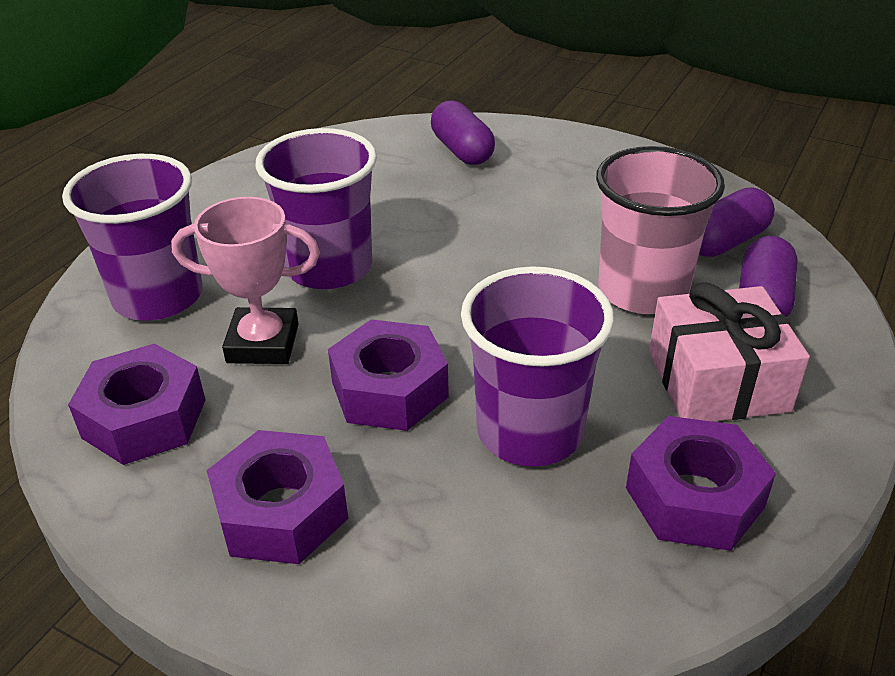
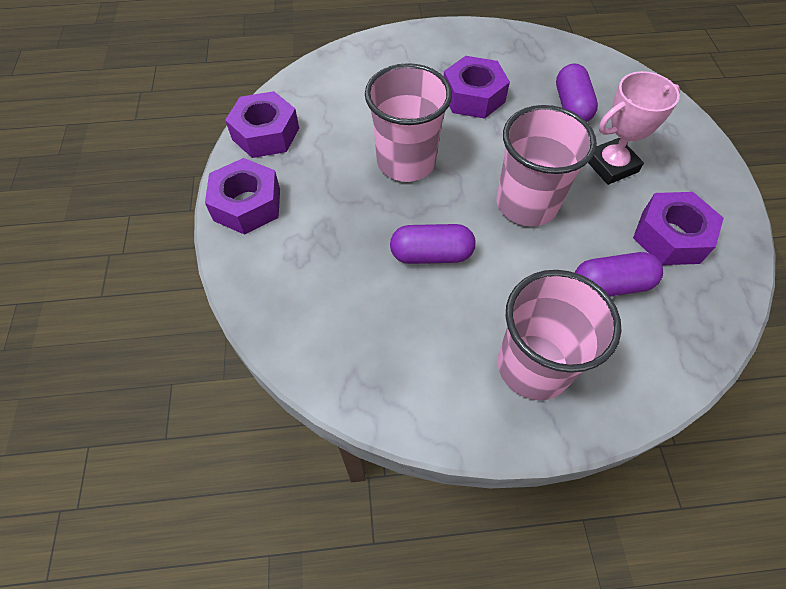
pink cup: 1 -> 3
pink gift: 1 -> 0
purple cup: 3 -> 0

